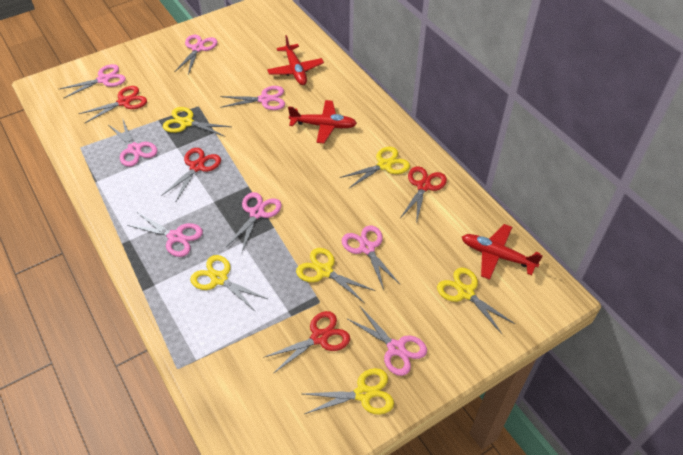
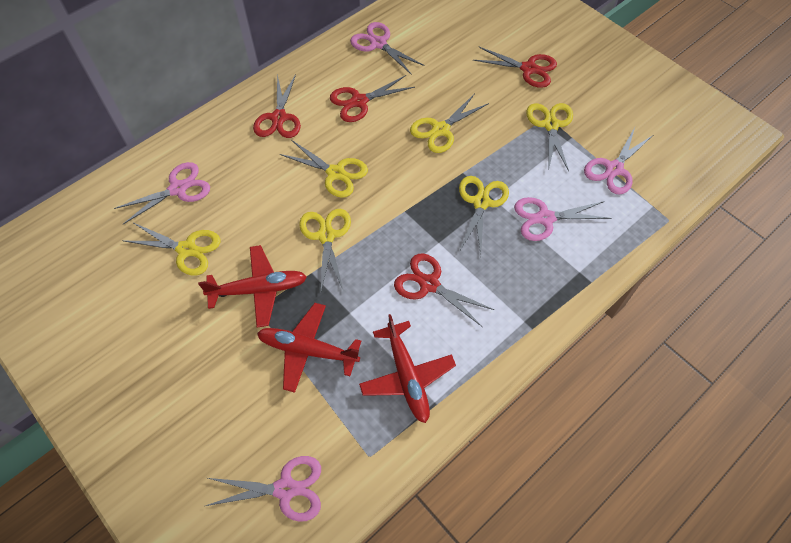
pink scissors: 8 -> 5

